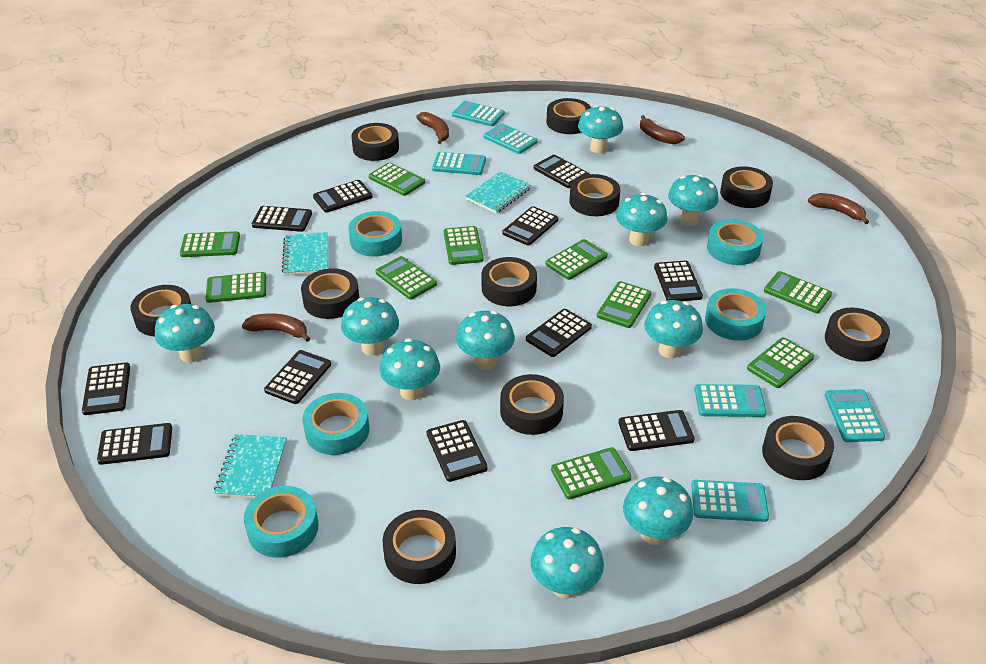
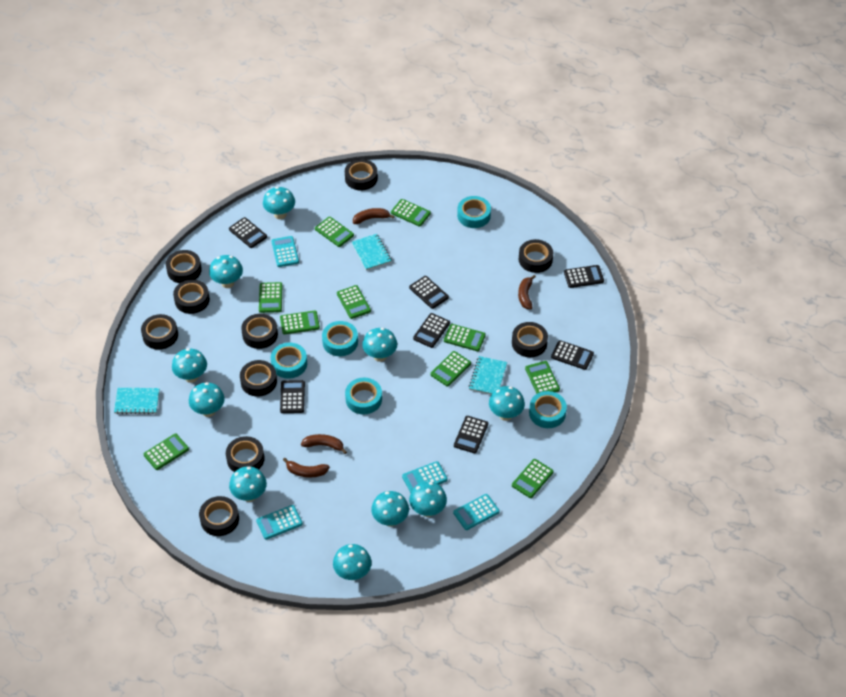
black calculator: 11 -> 7
black tape: 11 -> 10
turquoise calculator: 6 -> 4

